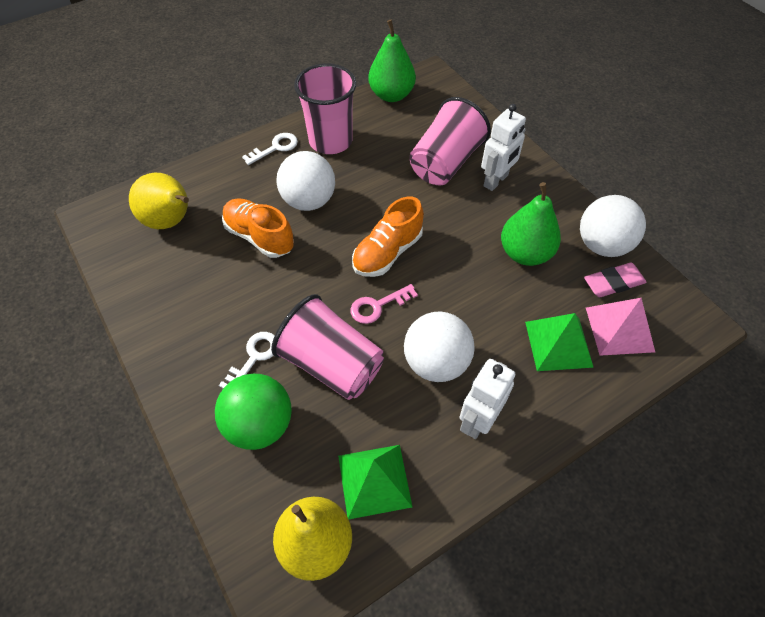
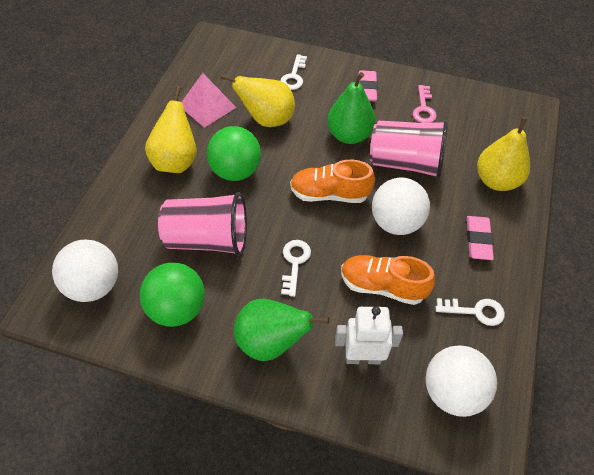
green ball: 1 -> 2
green pyramid: 2 -> 0
pink cup: 3 -> 2
pink eraser: 1 -> 2
white key: 2 -> 3
white robot: 2 -> 1
yellow pear: 2 -> 3

